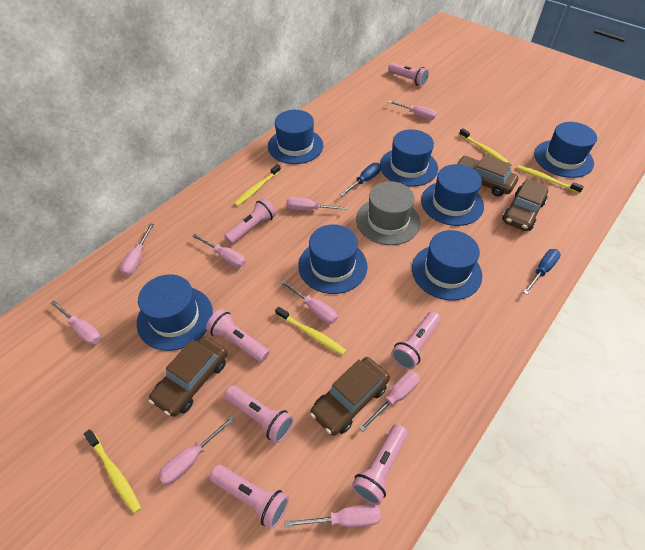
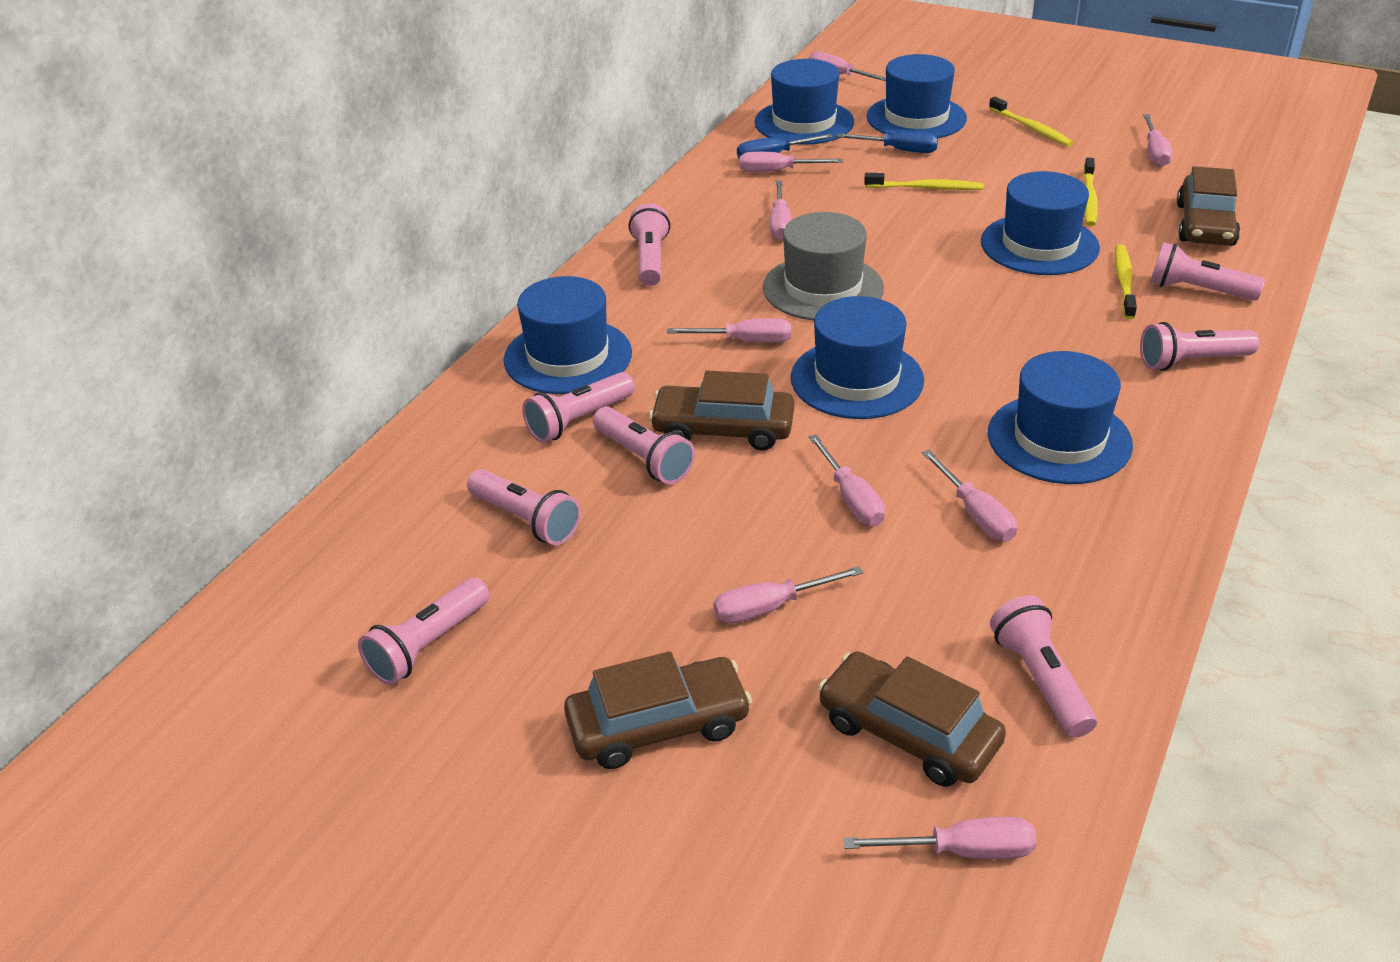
blue hat: 7 -> 6
pink flashlight: 7 -> 8
yellow toothbrush: 5 -> 4

